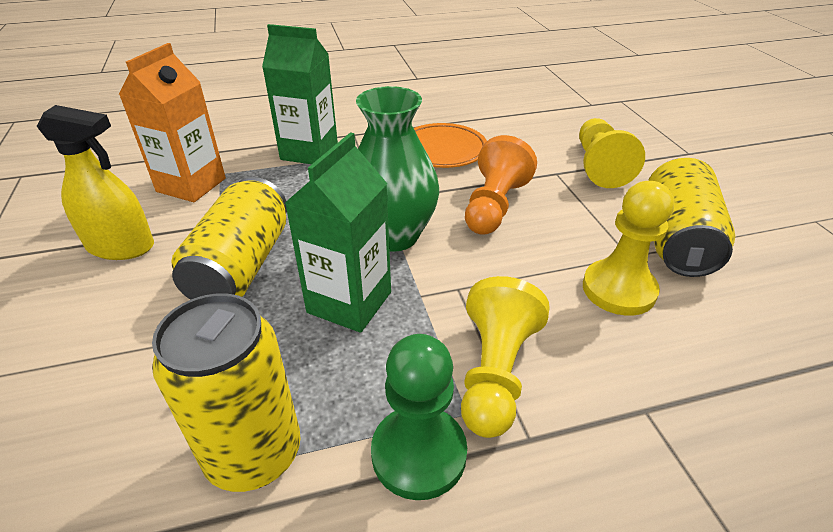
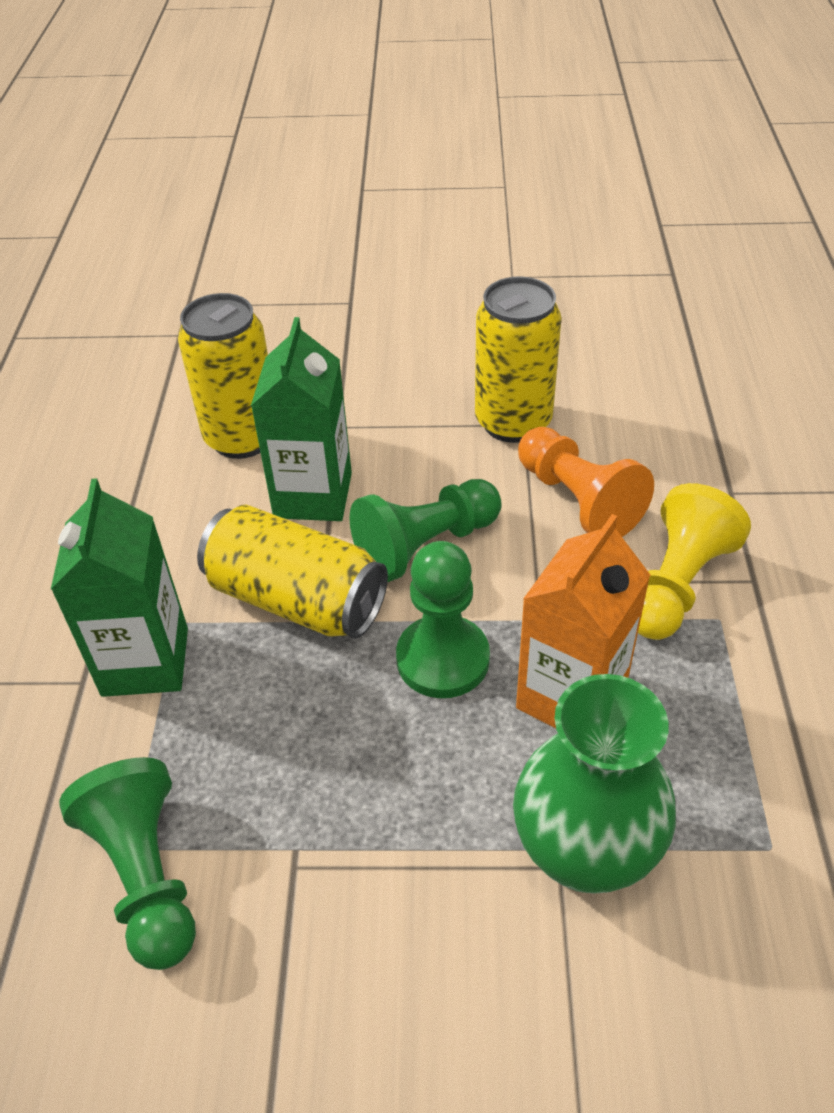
green pawn: 1 -> 3
orange plate: 1 -> 0
yellow pawn: 3 -> 1
yellow spray bottle: 1 -> 0

